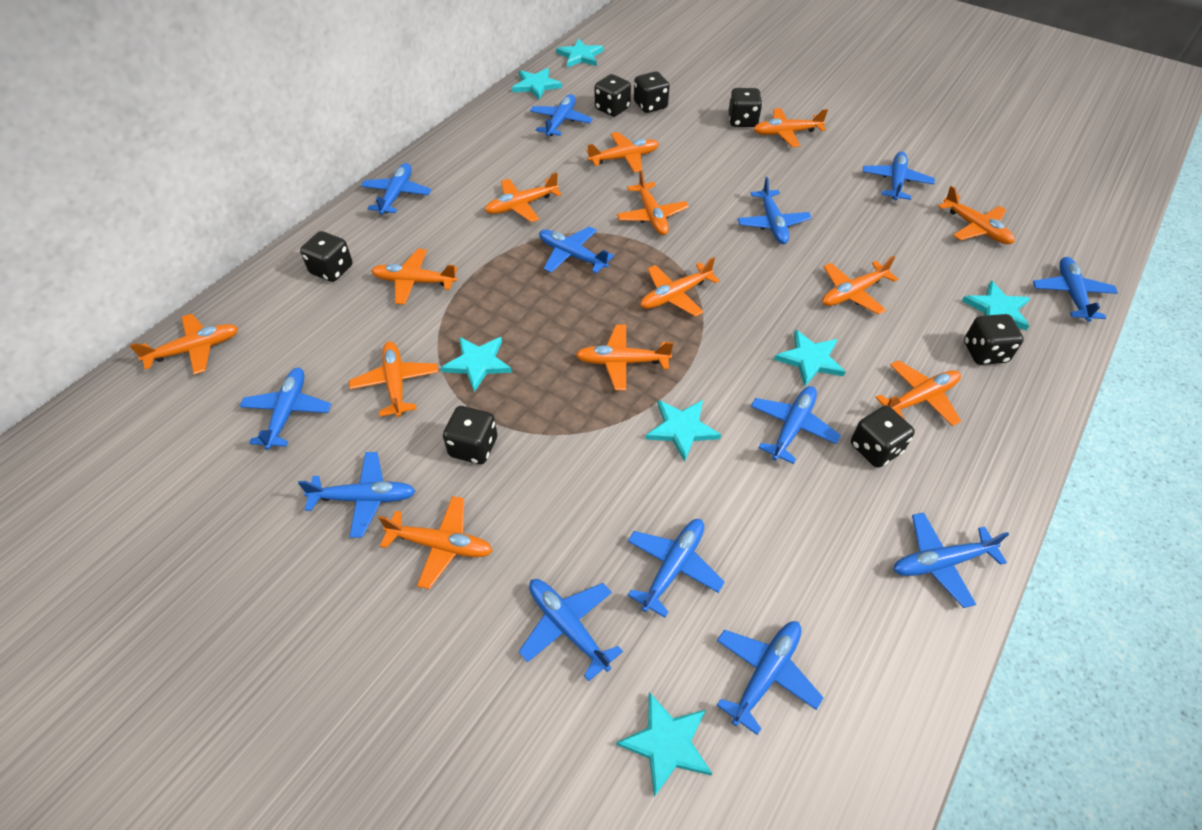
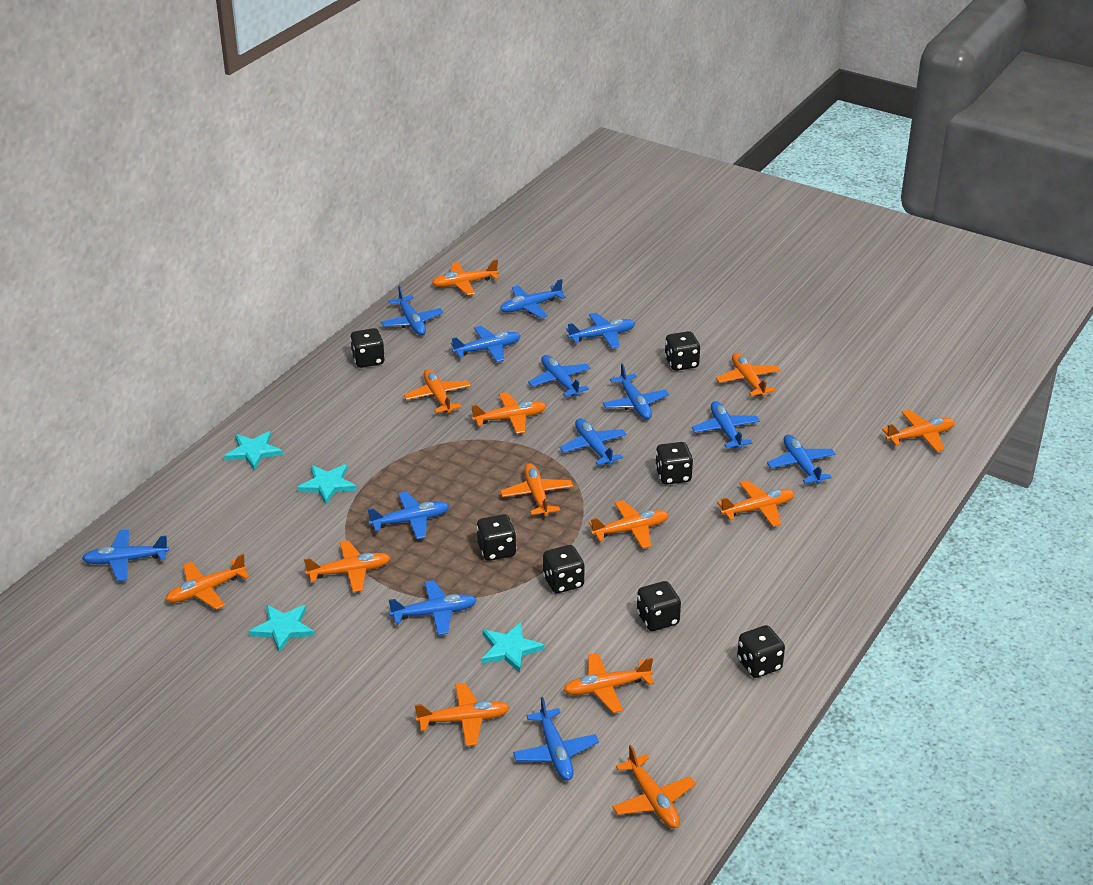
turquoise star: 7 -> 4

